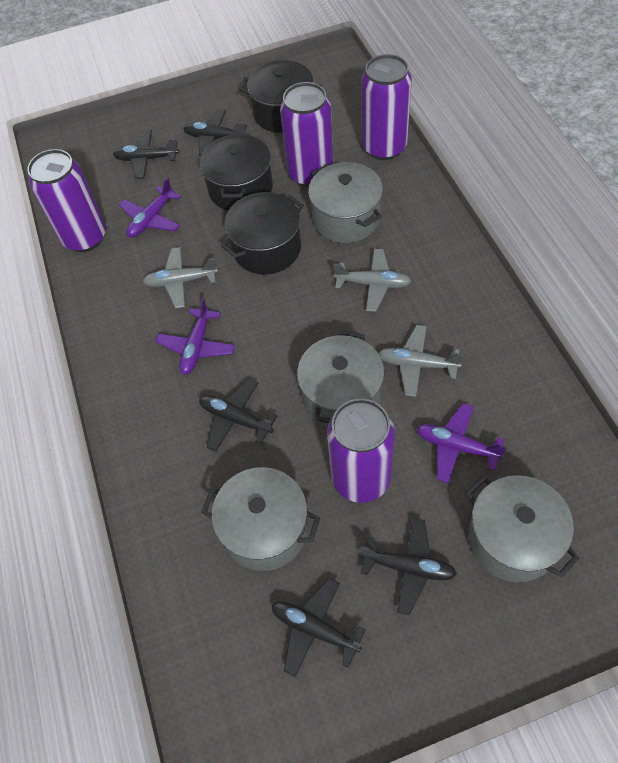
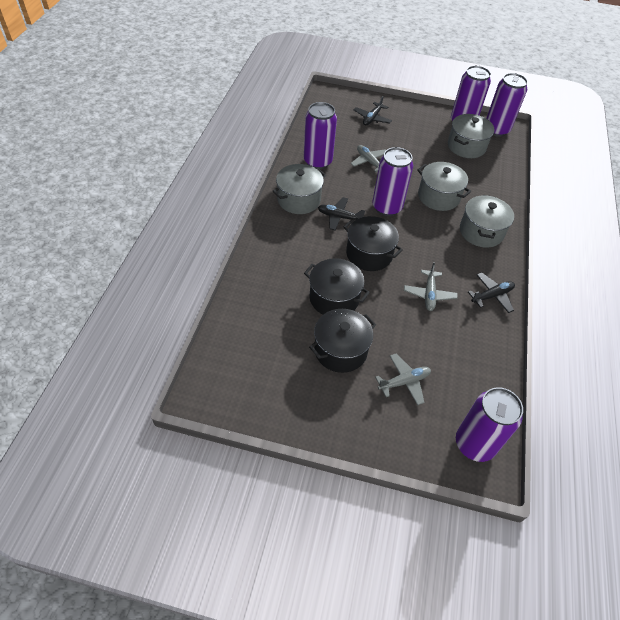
black plane: 5 -> 3
purple can: 4 -> 5
purple plane: 3 -> 0

